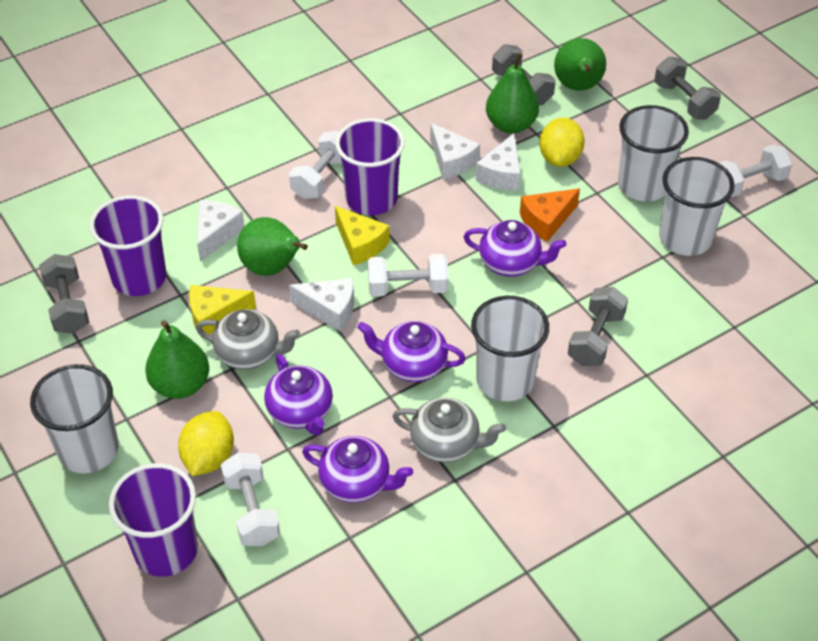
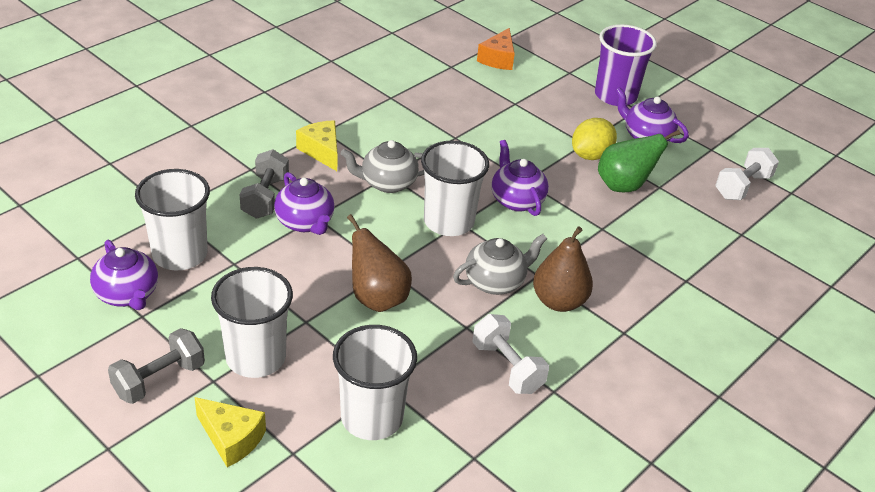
brown pear: 0 -> 2
green pear: 4 -> 1
grey dumbbell: 4 -> 2
purple cup: 3 -> 1
white cheese: 4 -> 0
white dumbbell: 4 -> 2
yellow lemon: 2 -> 1

